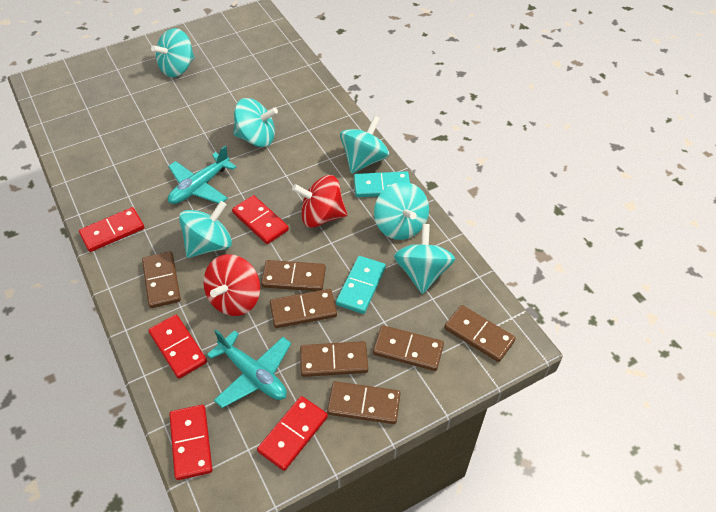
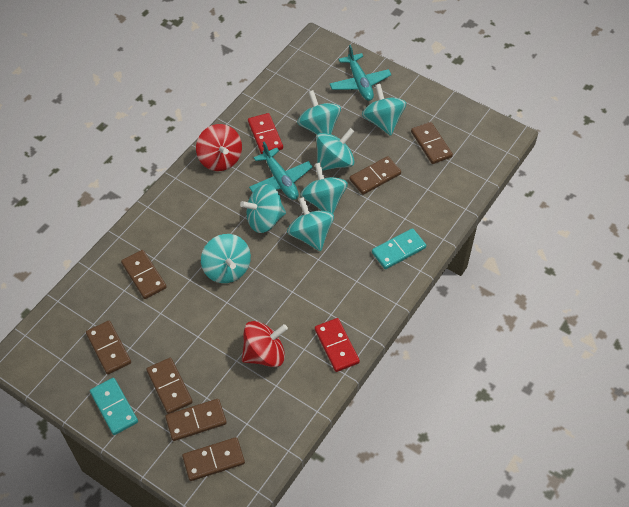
red domino: 5 -> 2
turquoise spinning top: 6 -> 7

